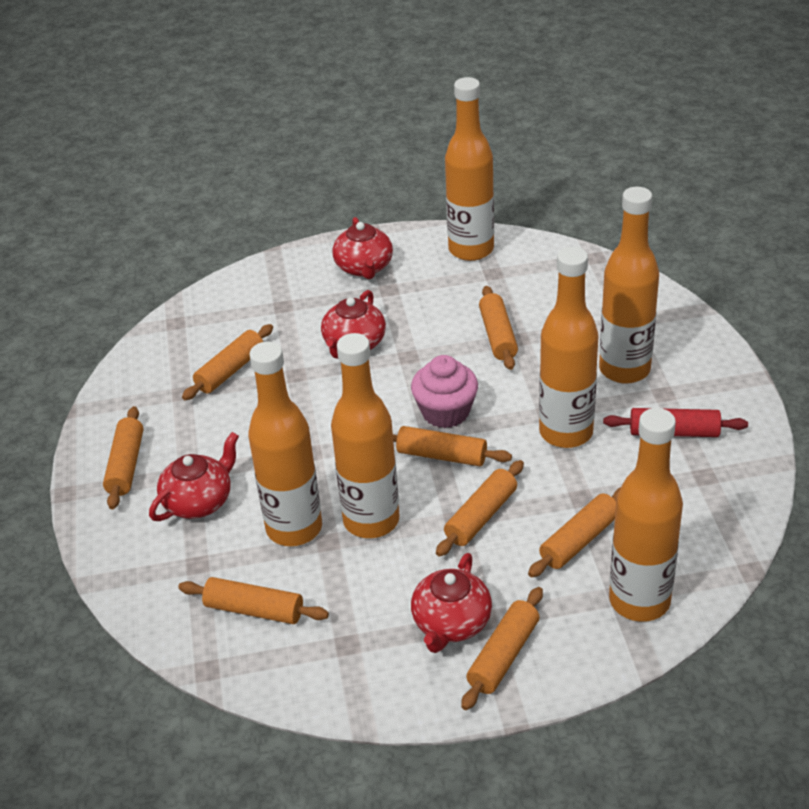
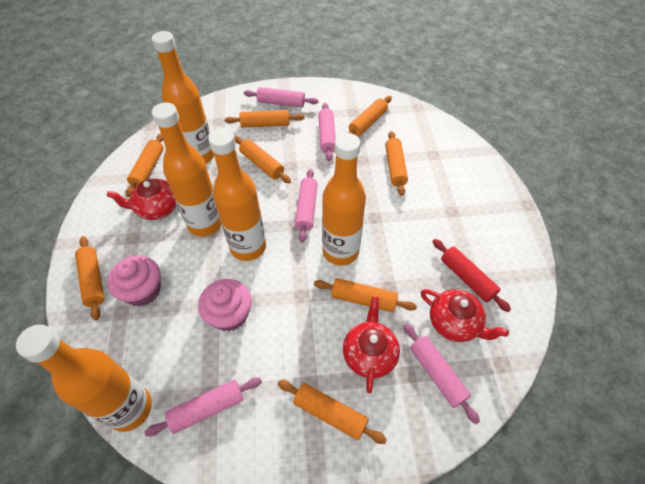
orange bottle: 6 -> 5
pink cupcake: 1 -> 2
pink rolling pin: 0 -> 5
red teapot: 4 -> 3

